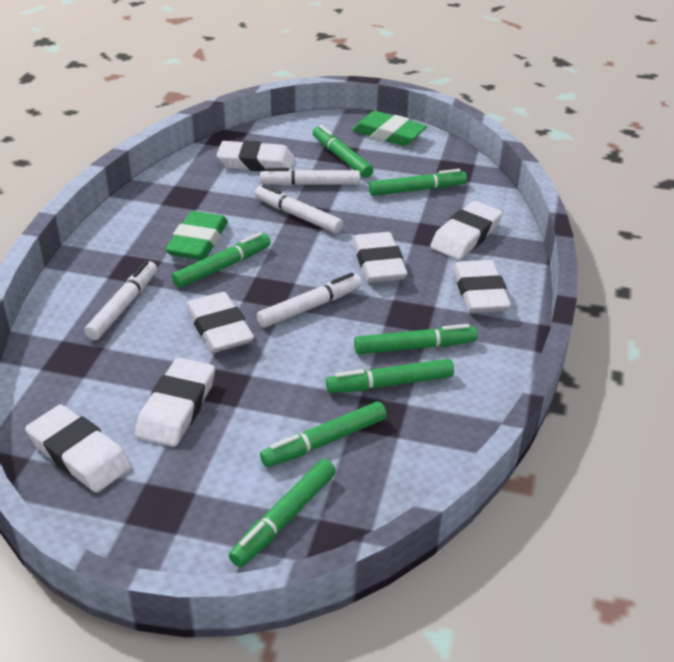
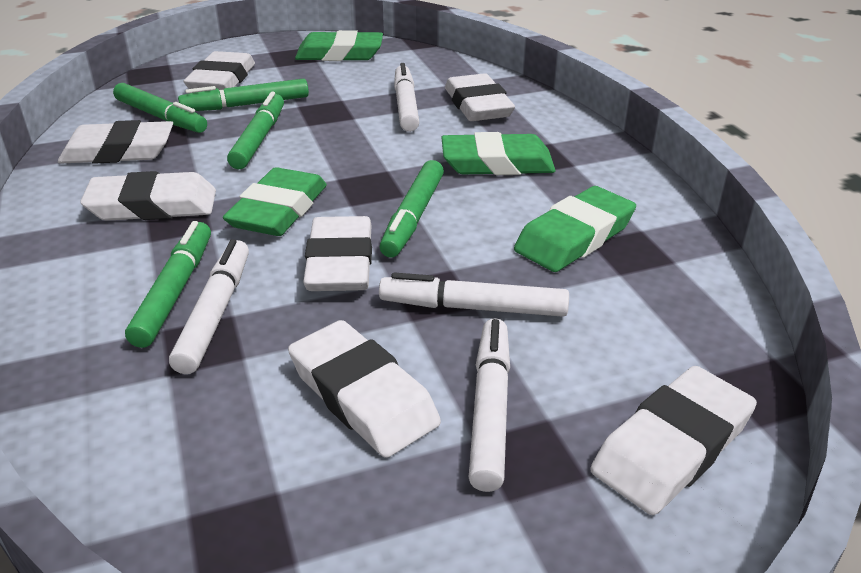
green eraser: 2 -> 4
green marker: 7 -> 5

